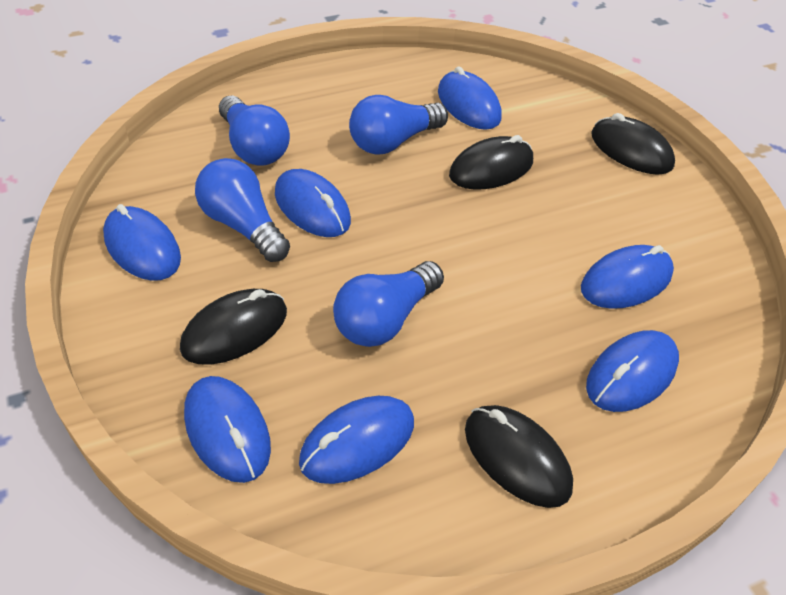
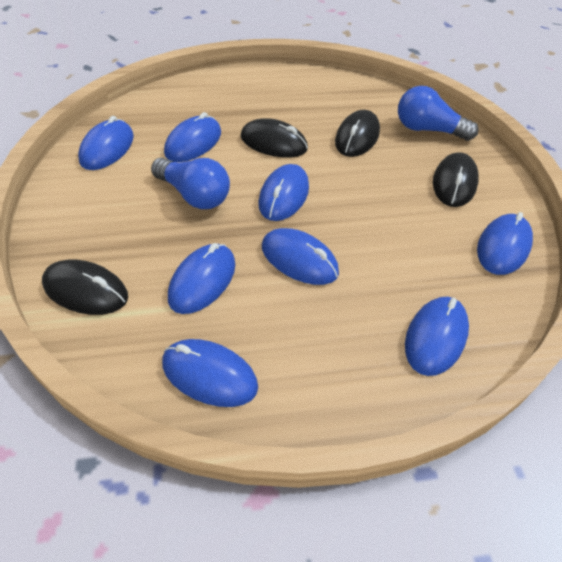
blue light bulb: 4 -> 2
blue mouse: 7 -> 8

